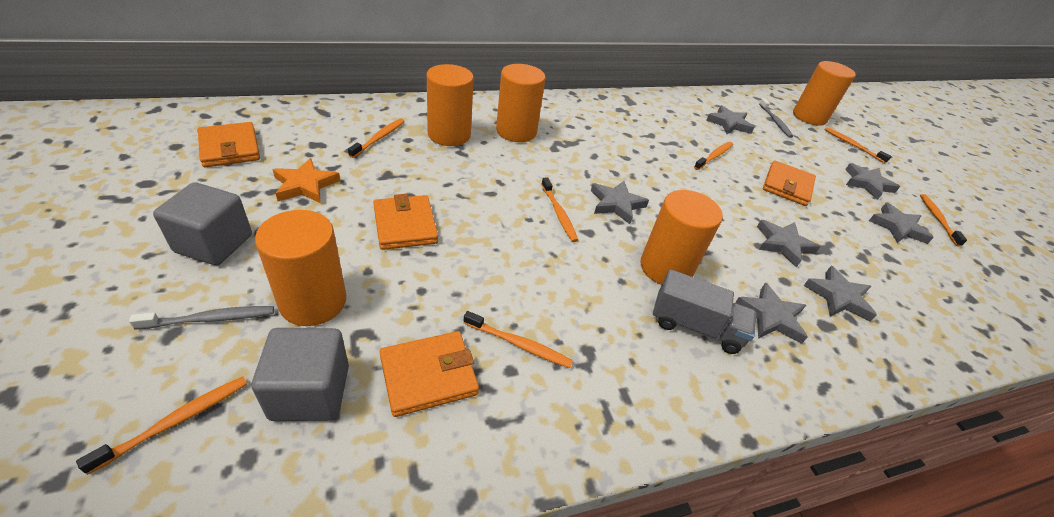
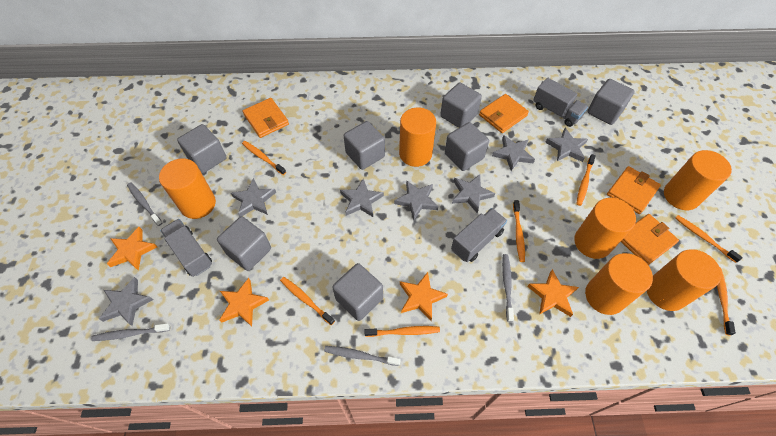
grey cube: 2 -> 7
grey toothbrush: 2 -> 4
grey truck: 1 -> 3
orange cylinder: 5 -> 6
orange star: 1 -> 4

